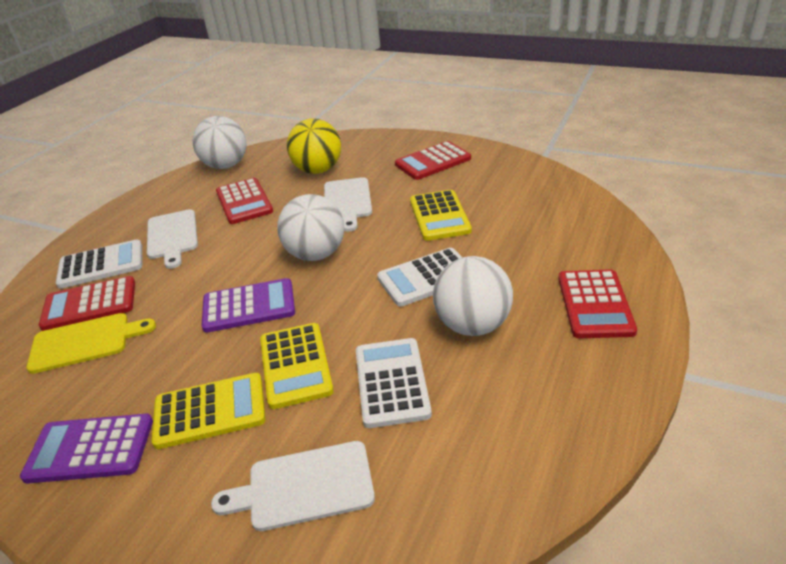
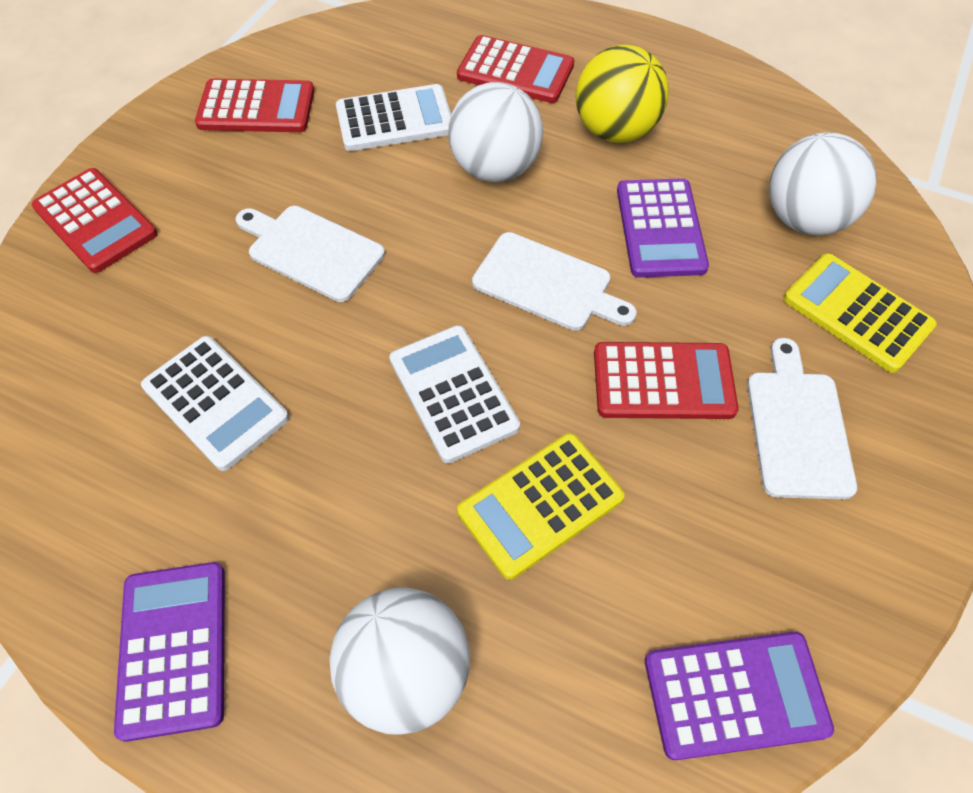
purple calculator: 2 -> 3
yellow calculator: 3 -> 2
yellow cutting board: 1 -> 0

